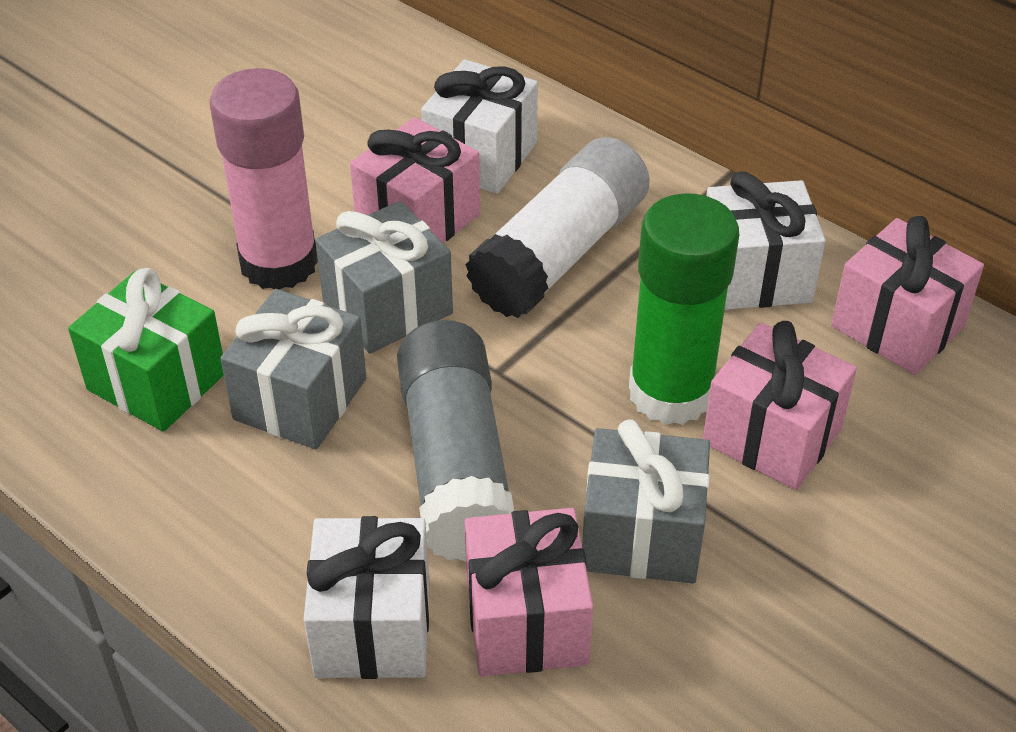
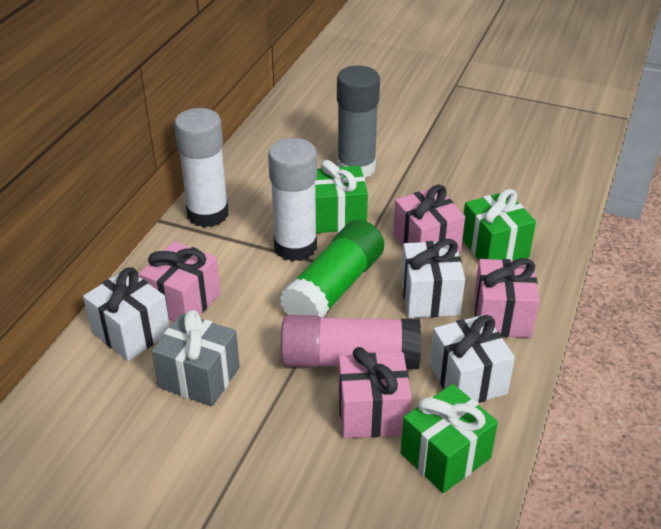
green gift: 1 -> 3
grey gift: 3 -> 1
white glue stick: 1 -> 2

